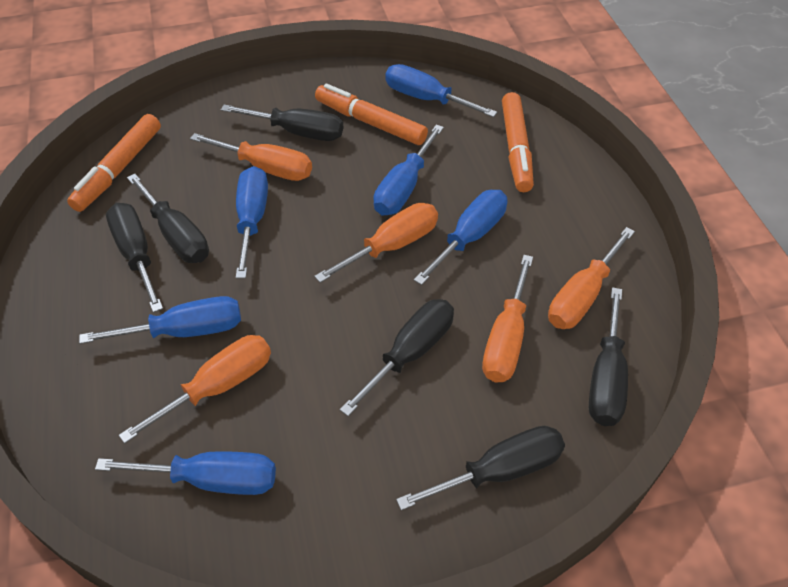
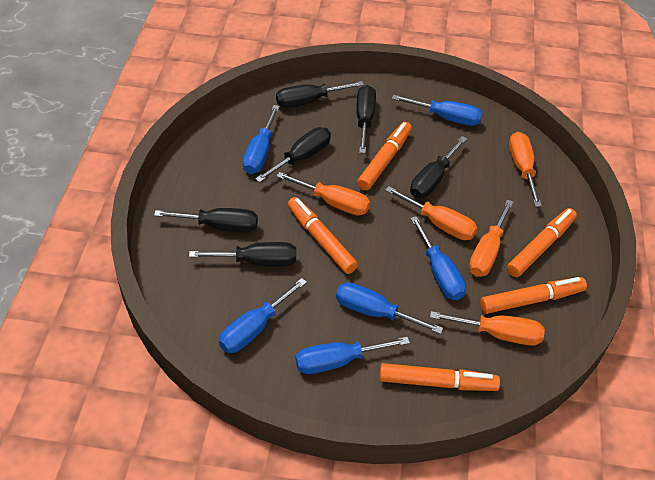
orange marker: 3 -> 5

